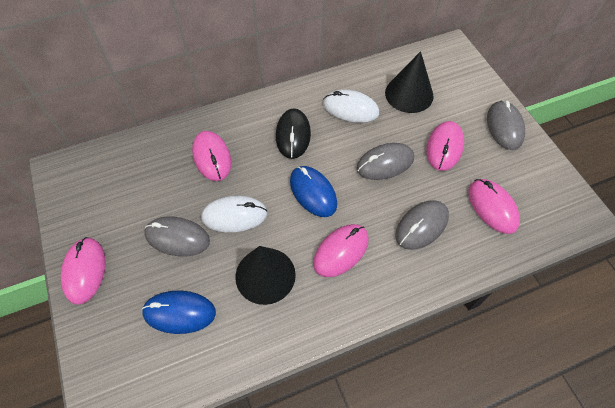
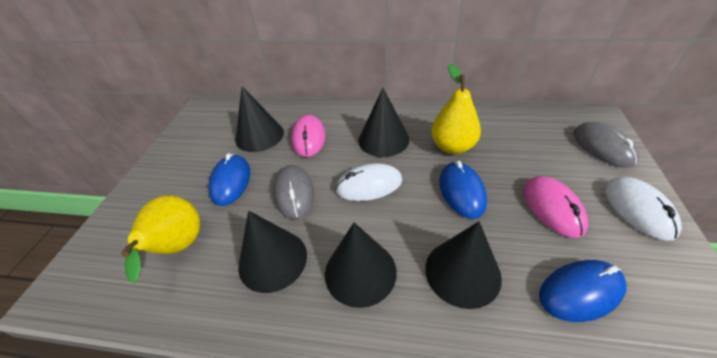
black cone: 2 -> 5
black mouse: 1 -> 0
blue mouse: 2 -> 3
grey mouse: 4 -> 2
pink mouse: 5 -> 2
yellow pear: 0 -> 2

